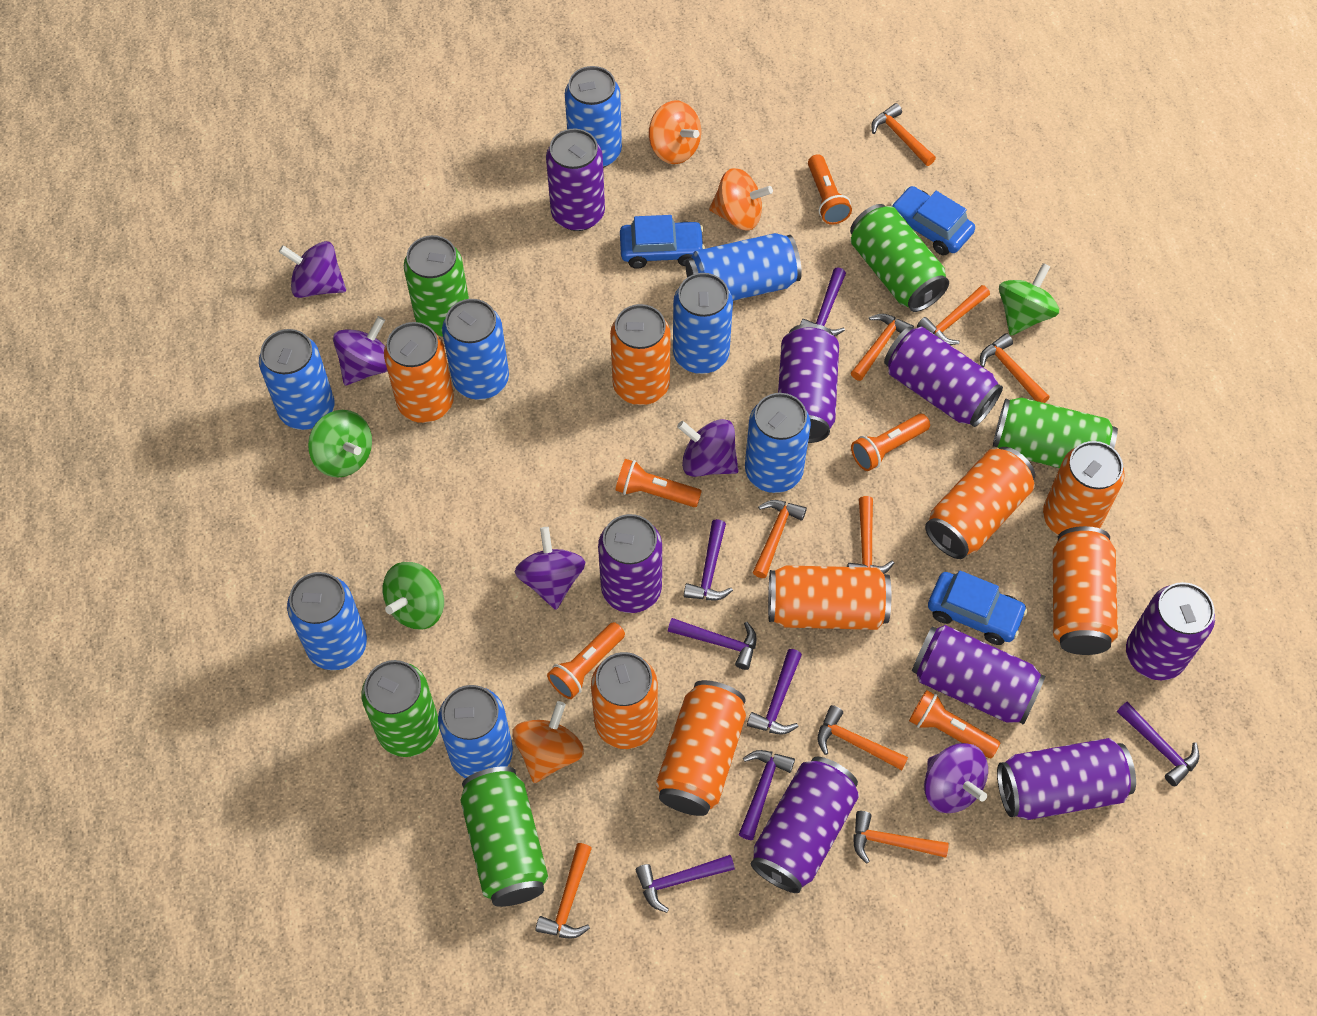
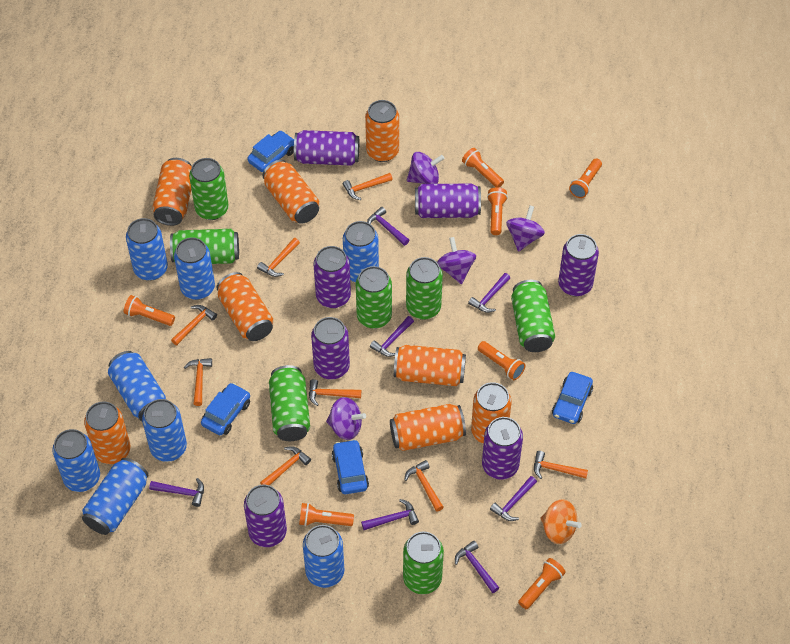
blue car: 3 -> 4
green can: 5 -> 7
green spinning top: 3 -> 0
orange flashlight: 5 -> 7
orange hammer: 9 -> 8
orange spinning top: 3 -> 1
purple can: 8 -> 7
purple spinning top: 5 -> 4

